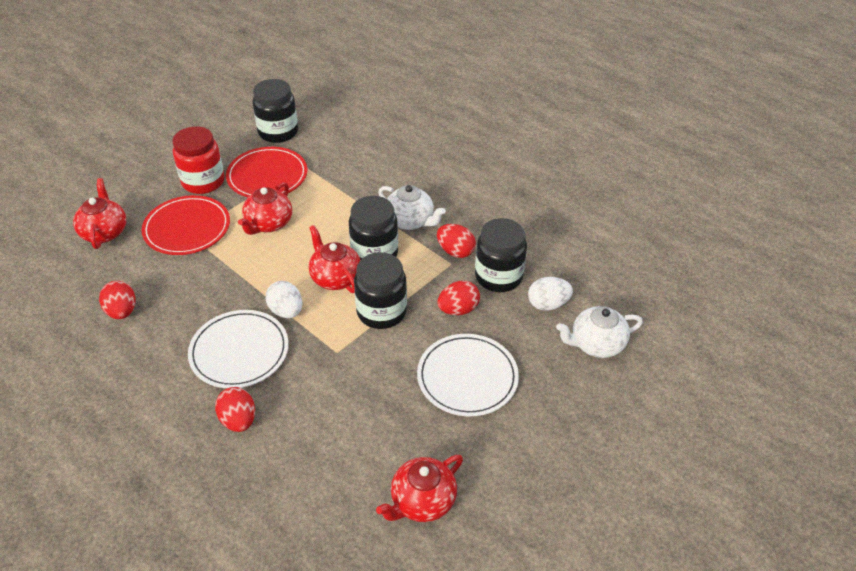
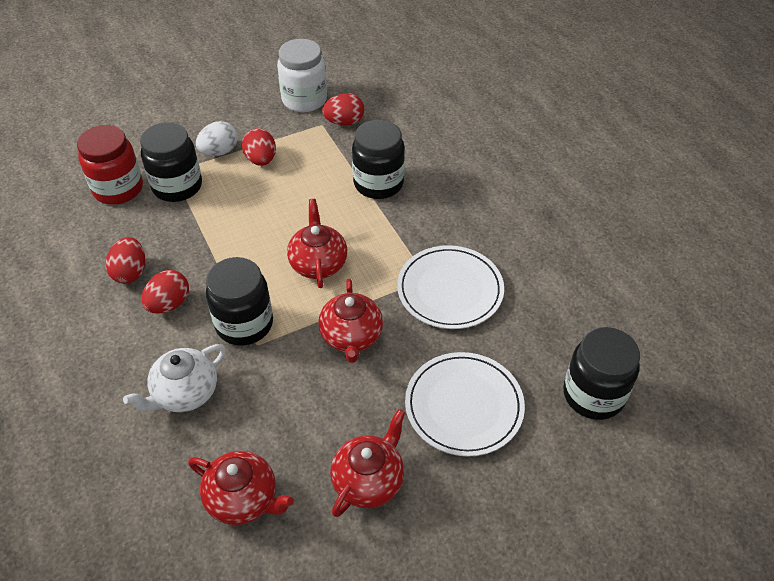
red plate: 2 -> 0
white egg: 2 -> 1
white jar: 0 -> 1
white teapot: 2 -> 1

